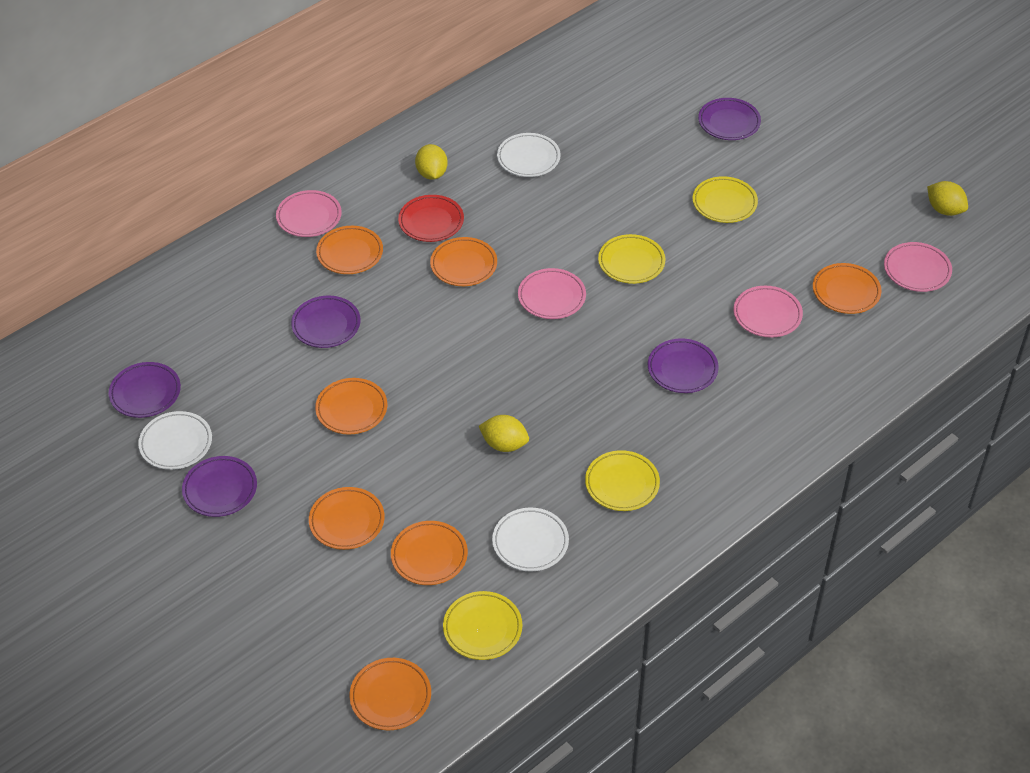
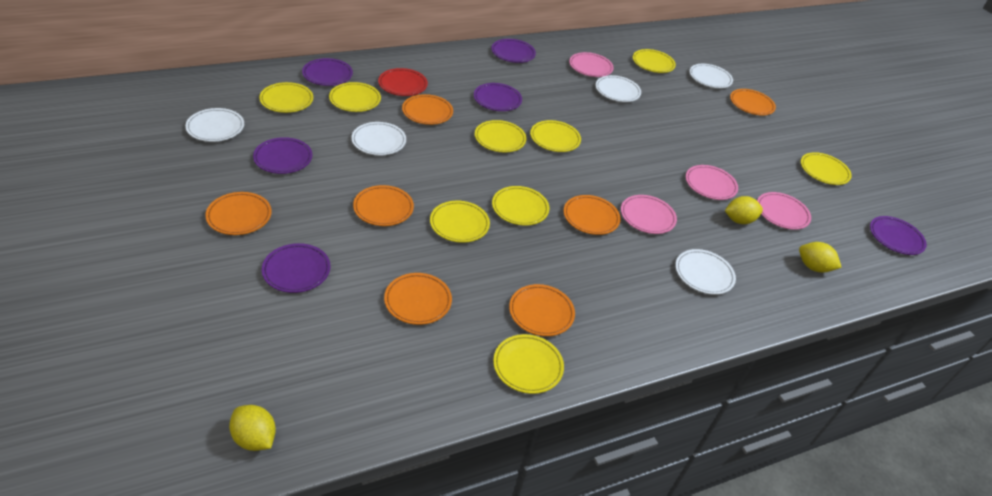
purple plate: 5 -> 6
white plate: 3 -> 5
yellow plate: 4 -> 9

